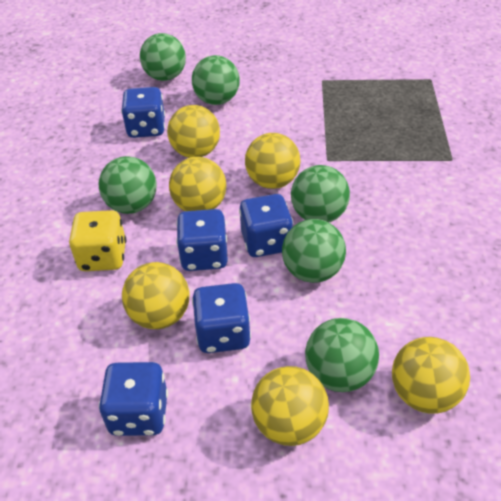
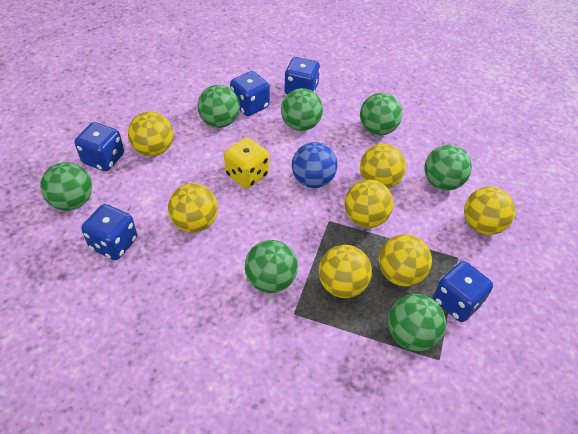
blue ball: 0 -> 1
green ball: 6 -> 7
yellow ball: 6 -> 7

